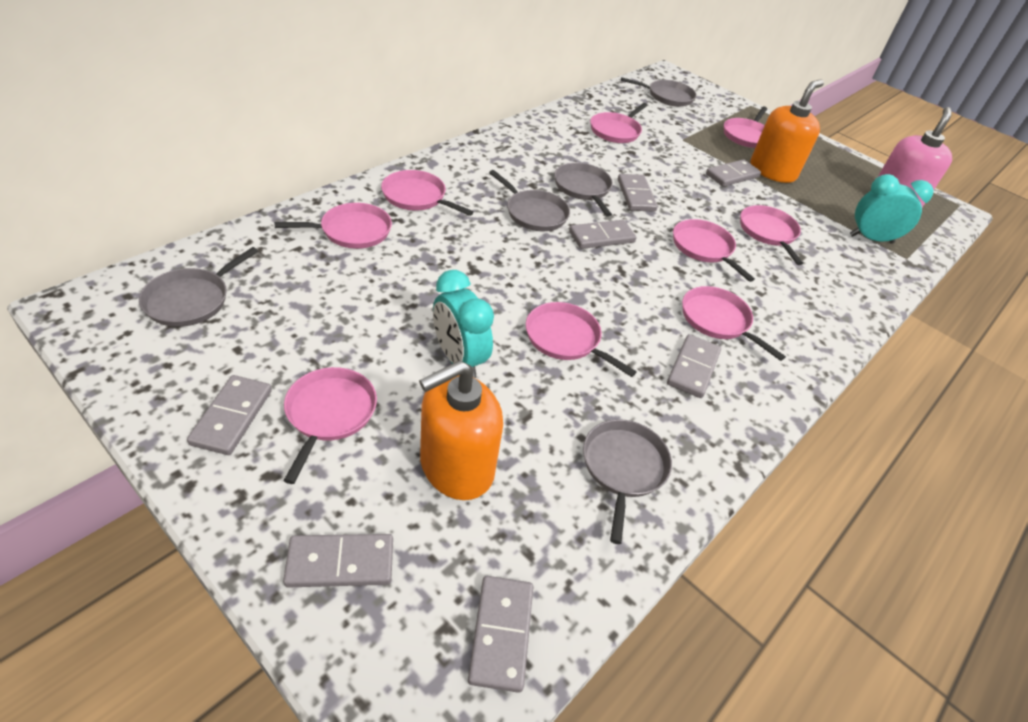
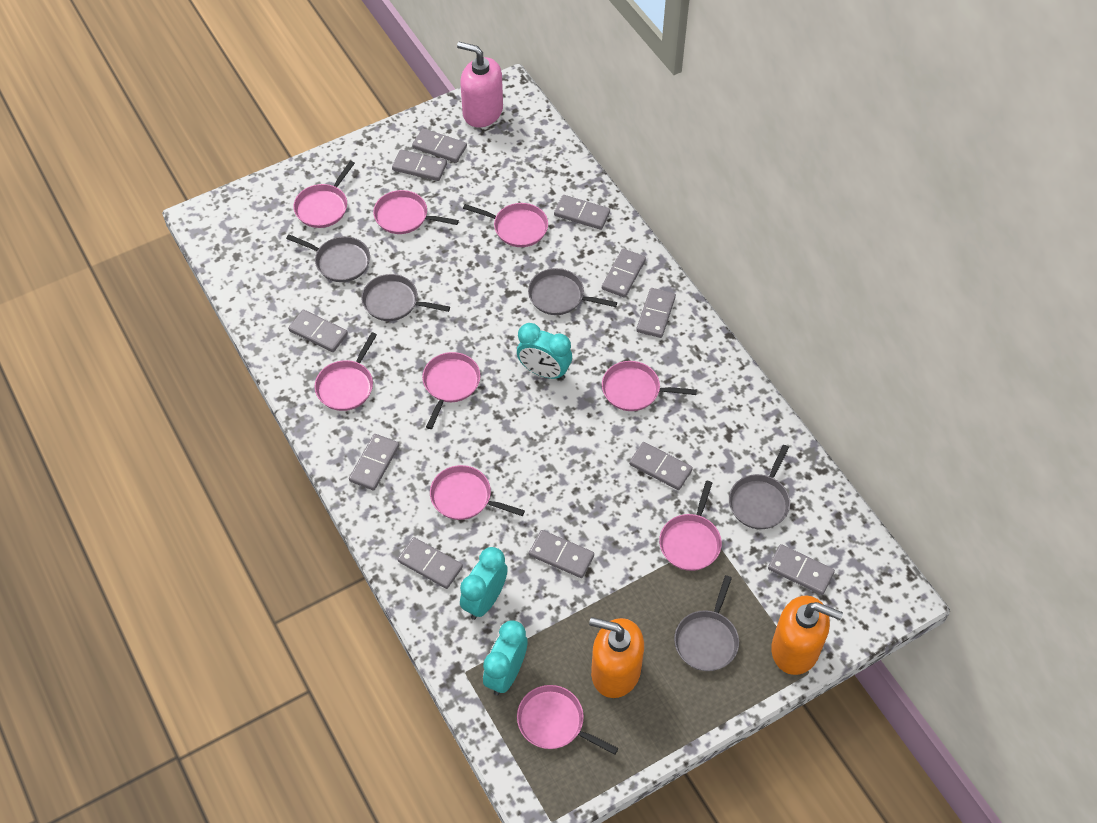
grey domino: 7 -> 11
turquoise clock: 2 -> 3

